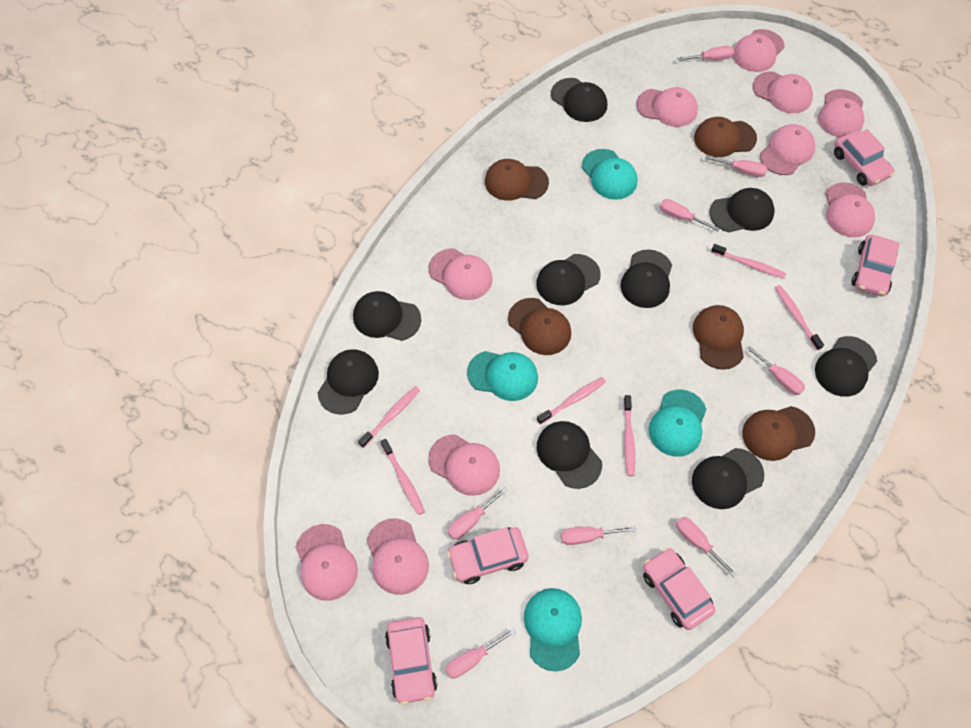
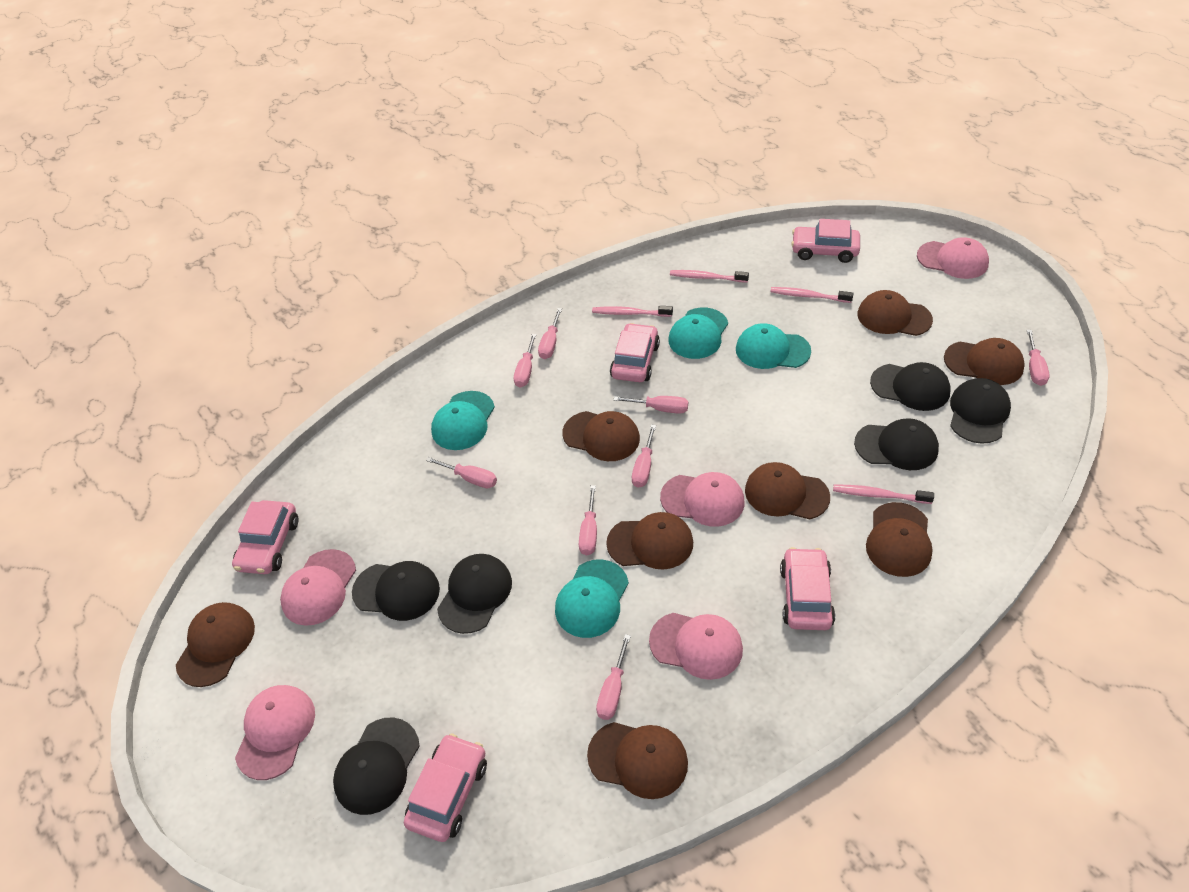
black cap: 9 -> 6
brown cap: 5 -> 8
pink cap: 10 -> 5
pink toothbrush: 6 -> 4

